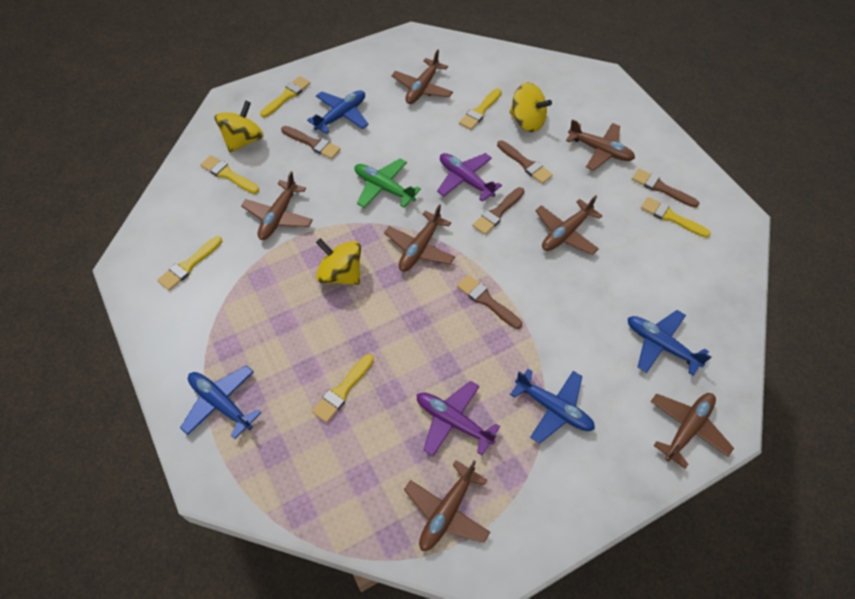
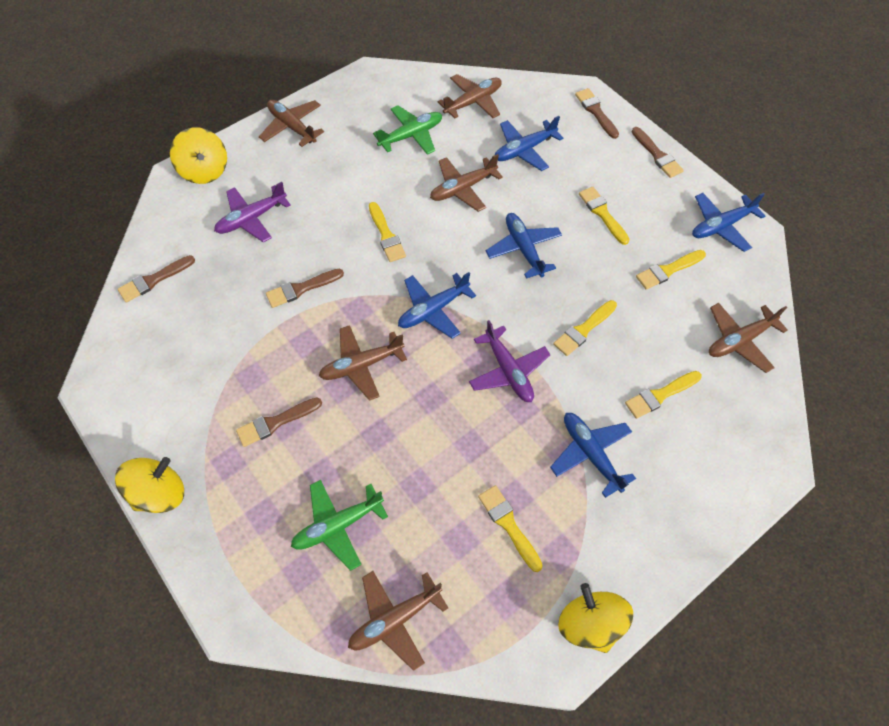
blue plane: 4 -> 5
brown plane: 7 -> 6
green plane: 1 -> 2

